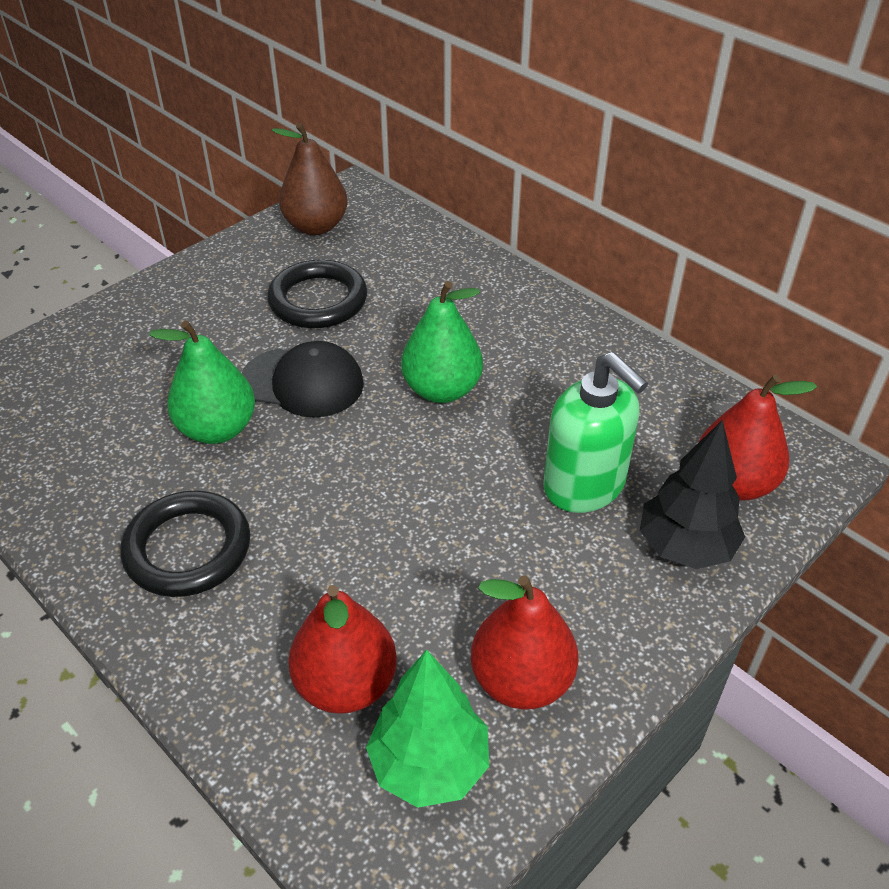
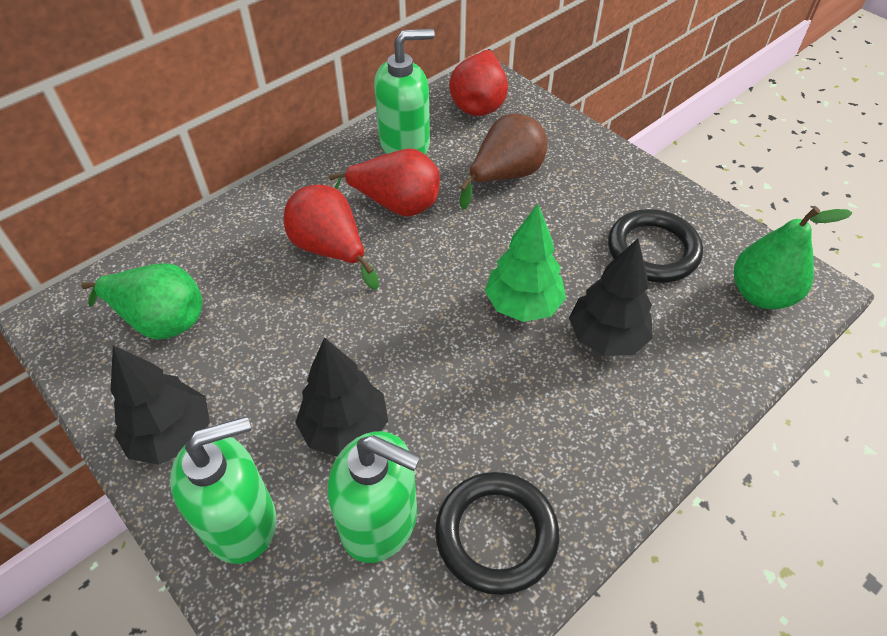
black cap: 1 -> 0
black tree: 1 -> 3
green soap dispenser: 1 -> 3

